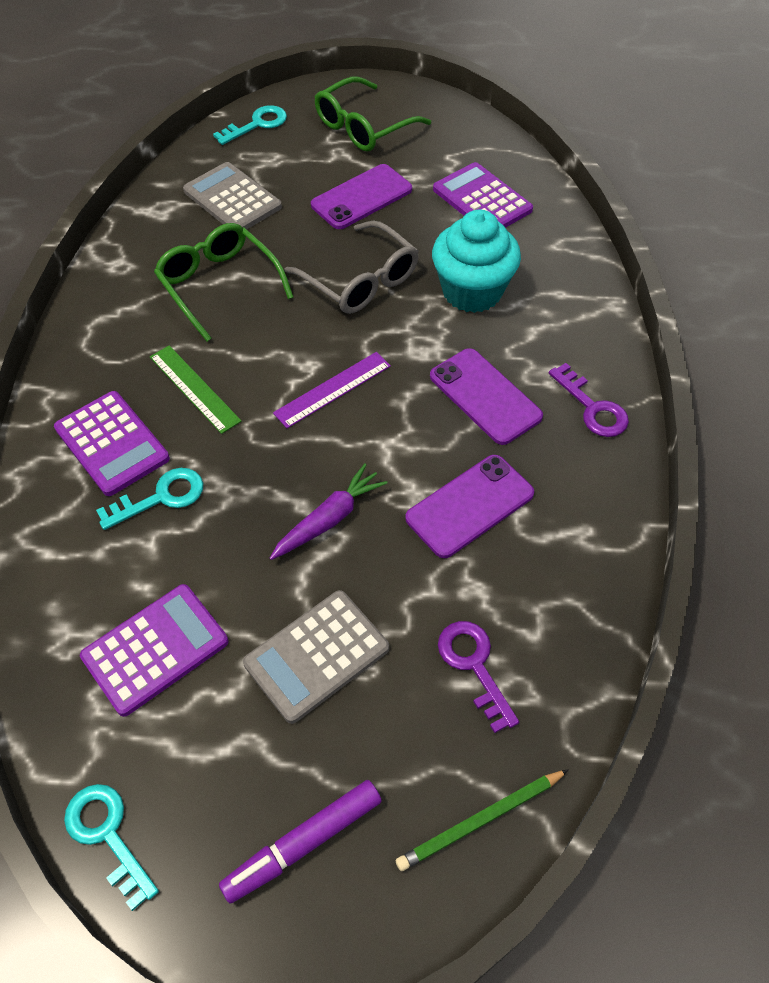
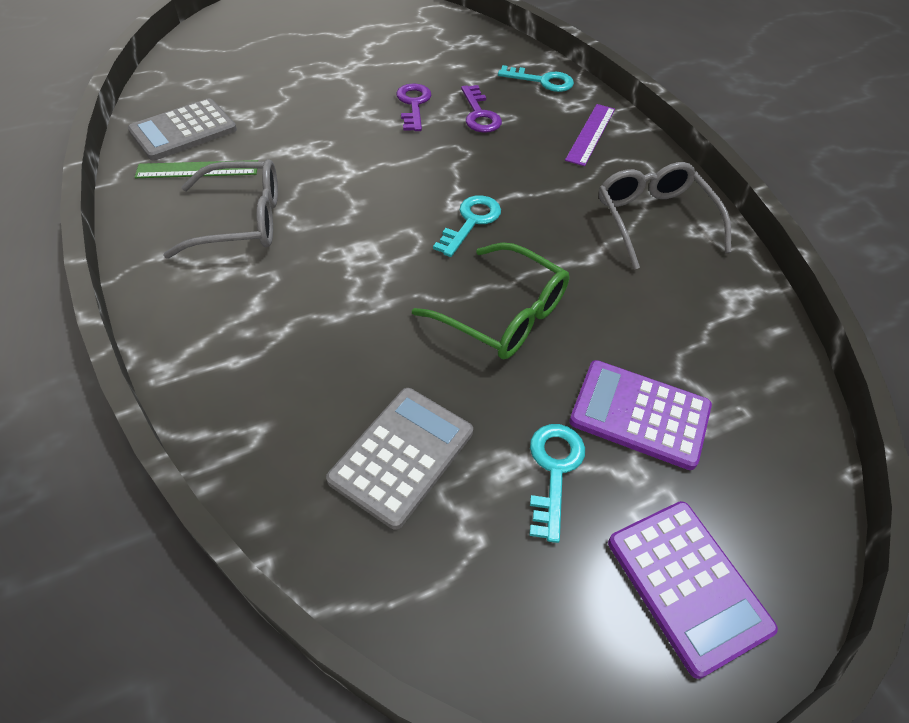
green glasses: 2 -> 1
green pencil: 1 -> 0
grey glasses: 1 -> 2
purple calculator: 3 -> 2
purple carrot: 1 -> 0
purple marker: 1 -> 0
purple phone: 3 -> 0
turquoise cupcake: 1 -> 0

